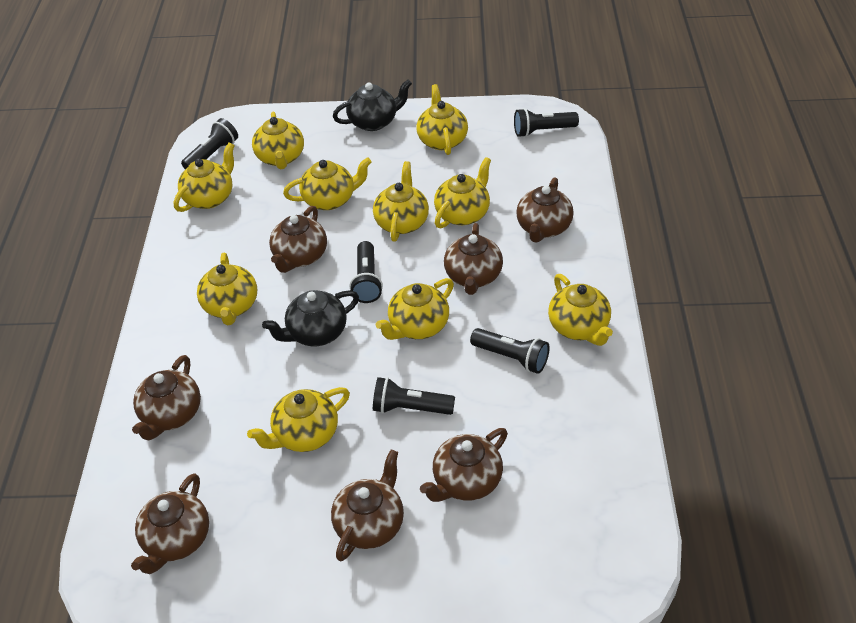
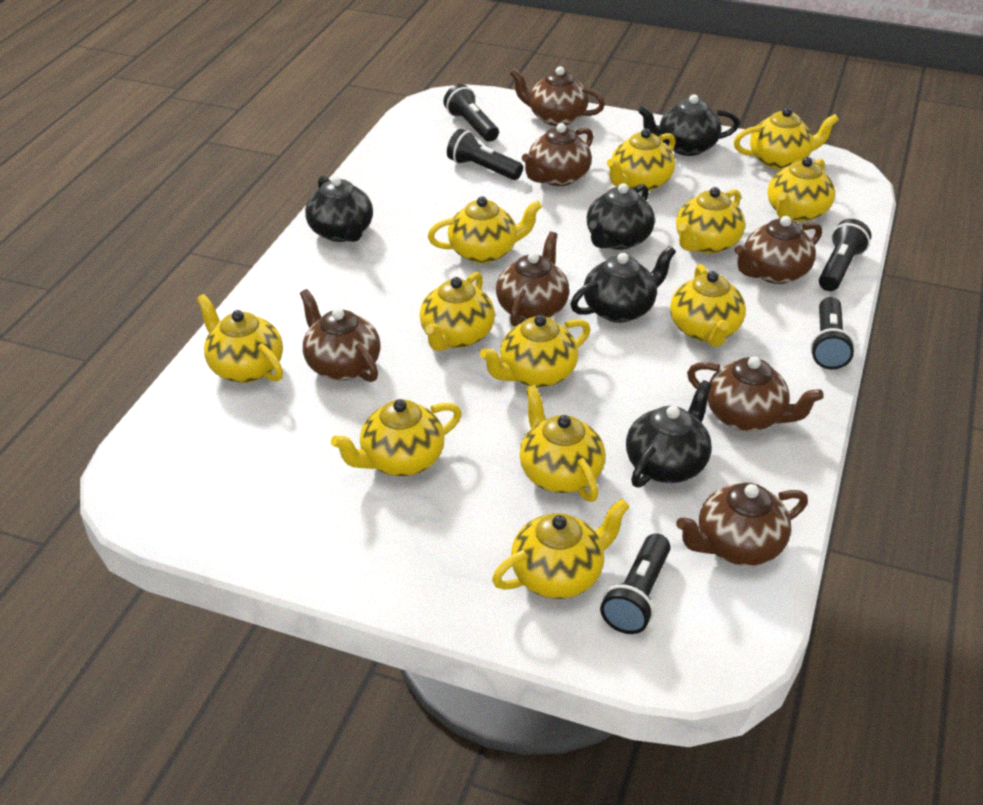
black teapot: 2 -> 5
yellow teapot: 10 -> 12

